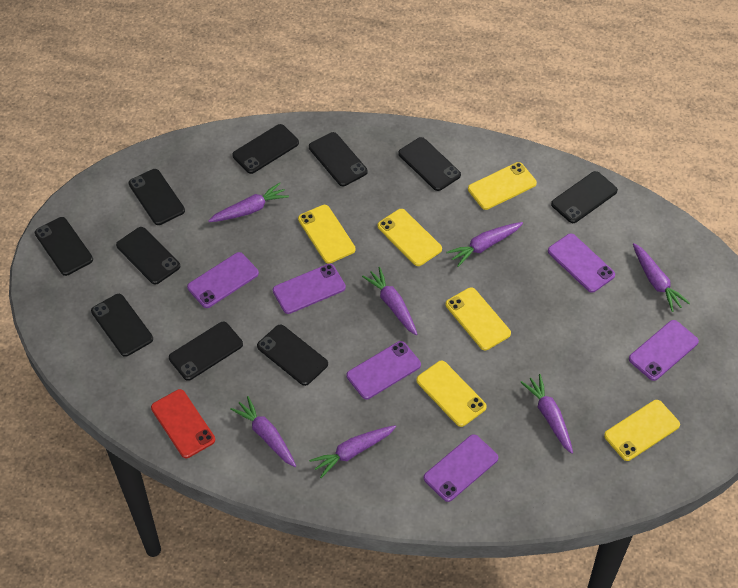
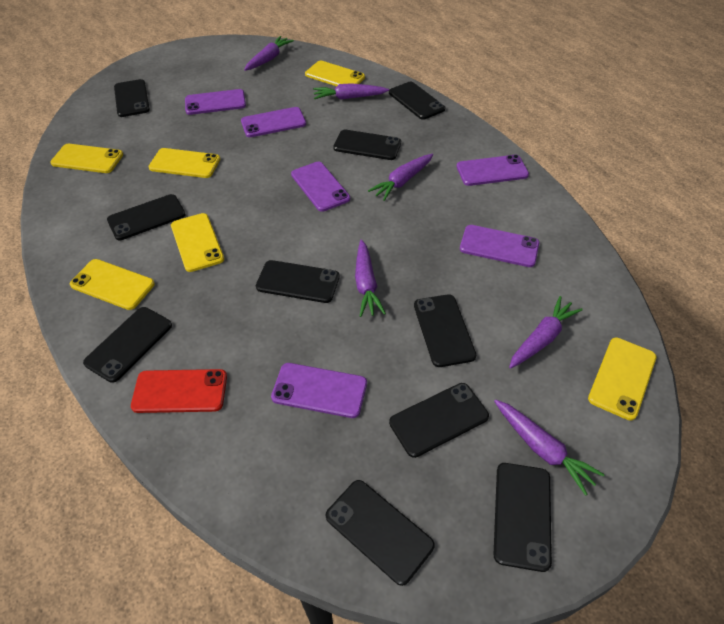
purple carrot: 7 -> 6

